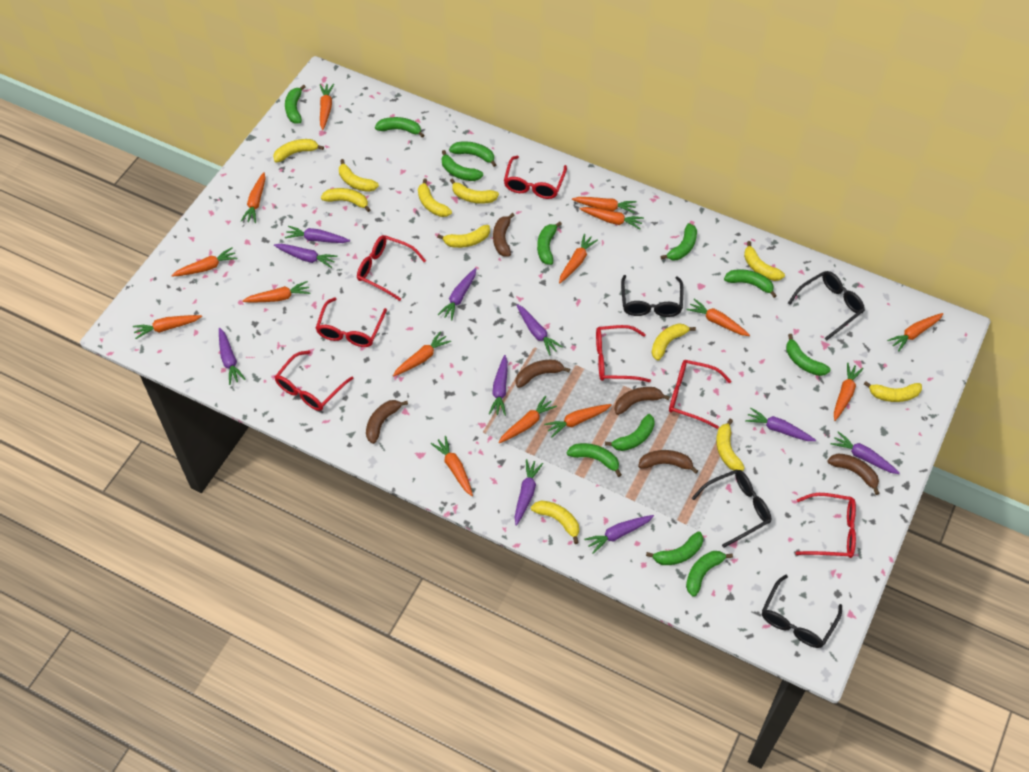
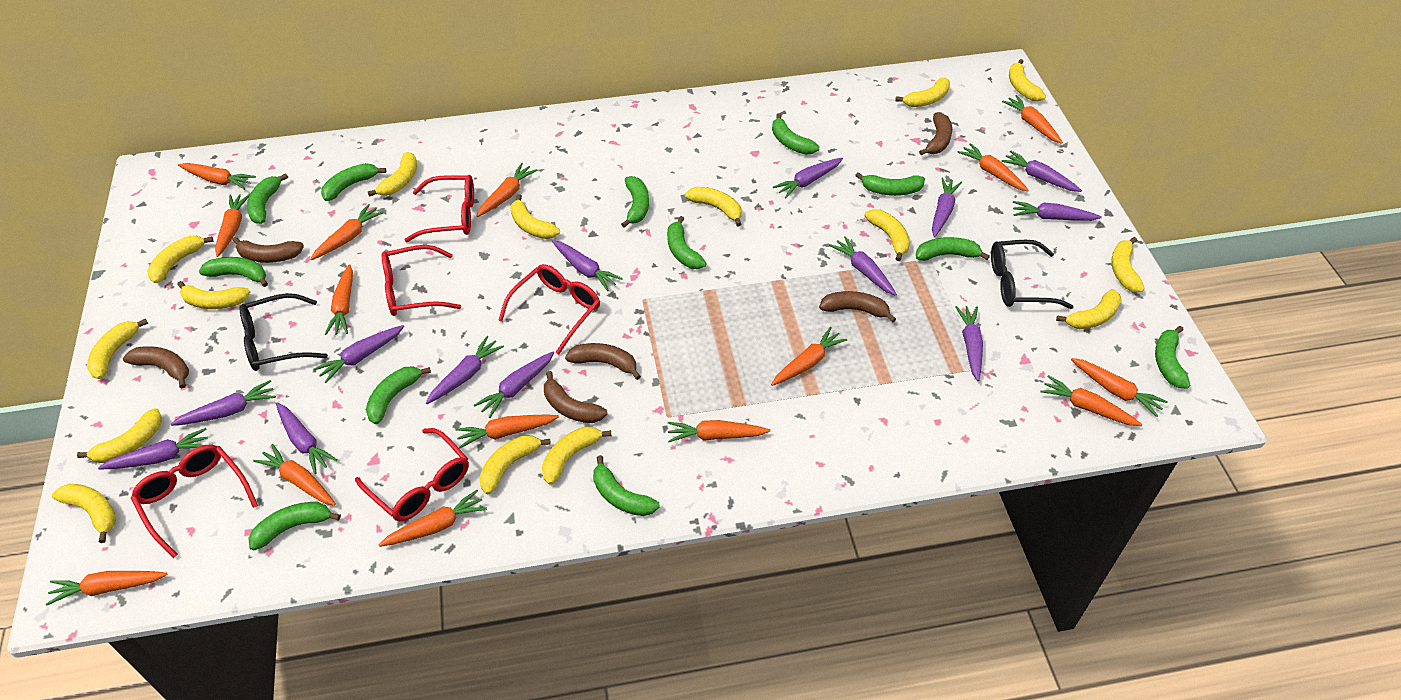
black glasses: 4 -> 2
purple carrot: 10 -> 13
red glasses: 7 -> 5
yellow banana: 11 -> 15

